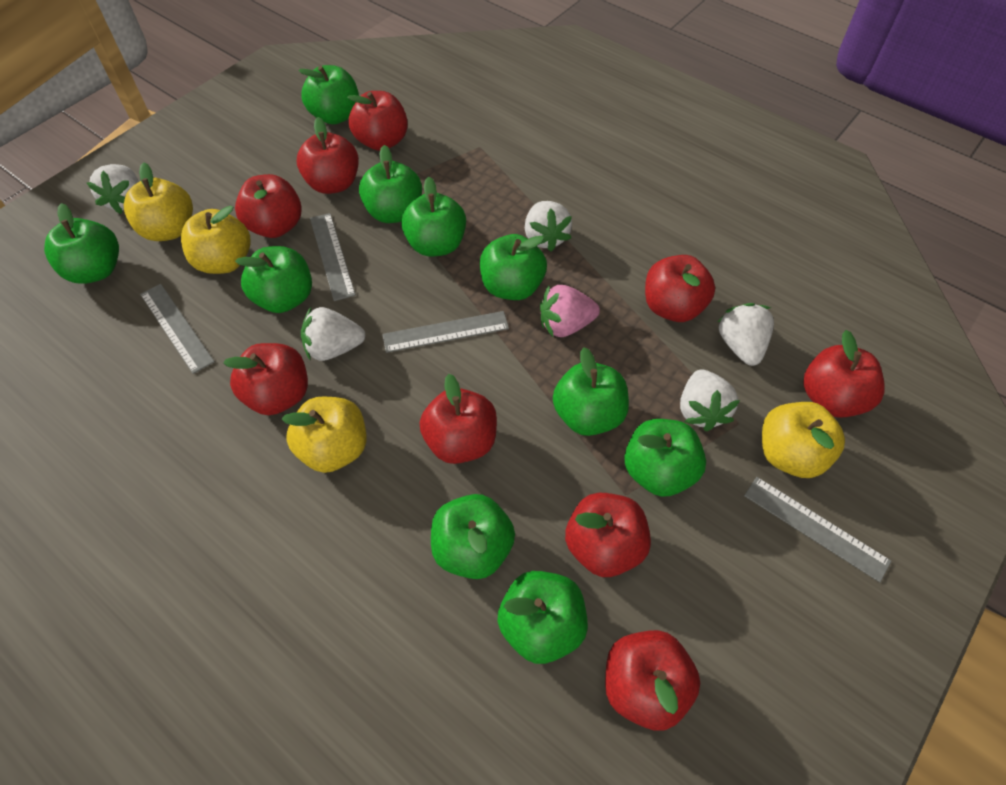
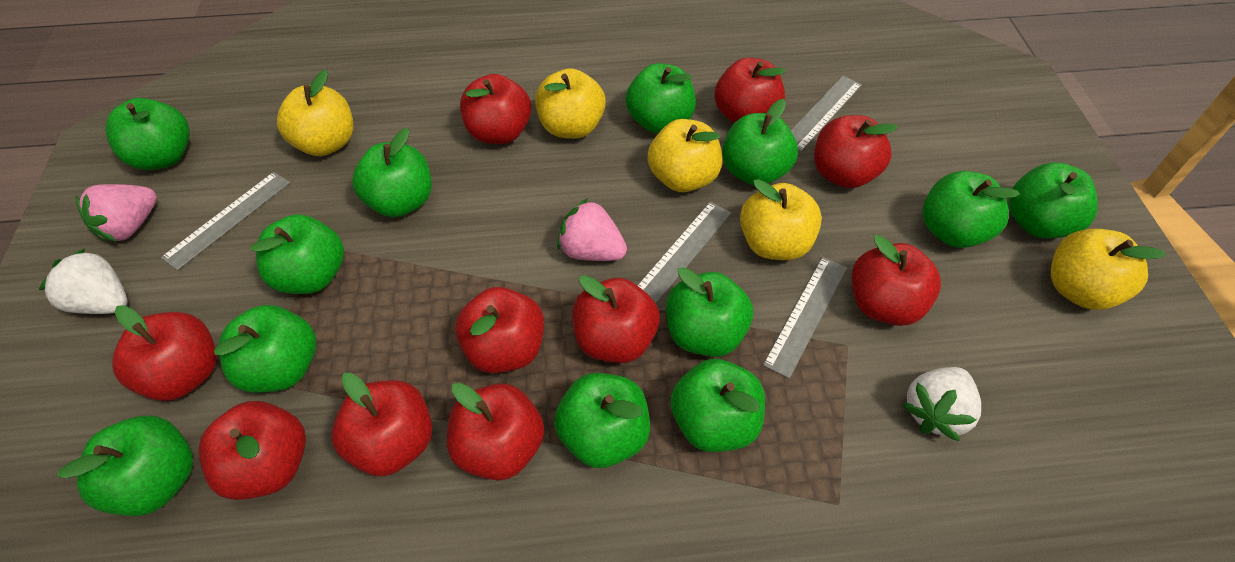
green apple: 10 -> 12
pink strawberry: 1 -> 2
red apple: 9 -> 10
white strawberry: 5 -> 2
yellow apple: 4 -> 5

